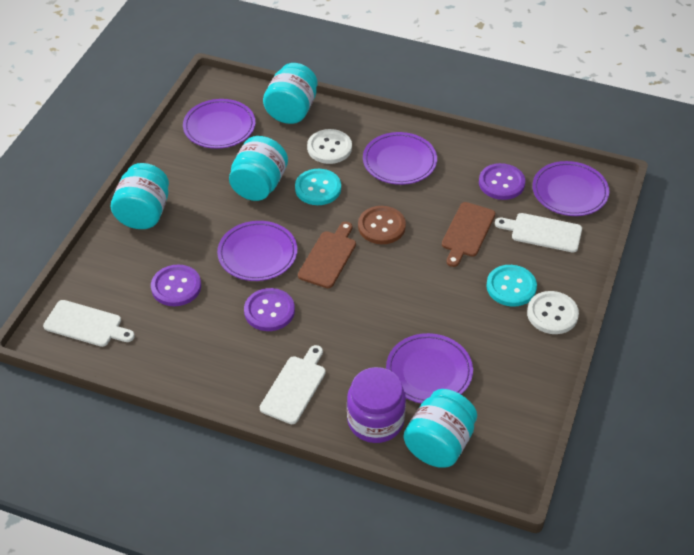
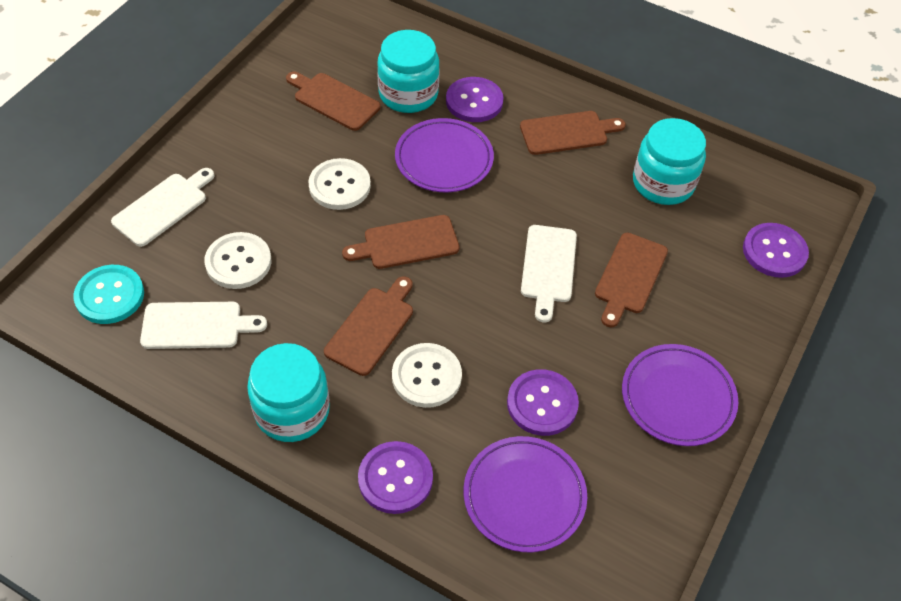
brown button: 1 -> 0
brown cutting board: 2 -> 5
purple button: 3 -> 4
purple jar: 1 -> 0
purple plate: 5 -> 3
turquoise button: 2 -> 1
turquoise jar: 4 -> 3
white button: 2 -> 3

